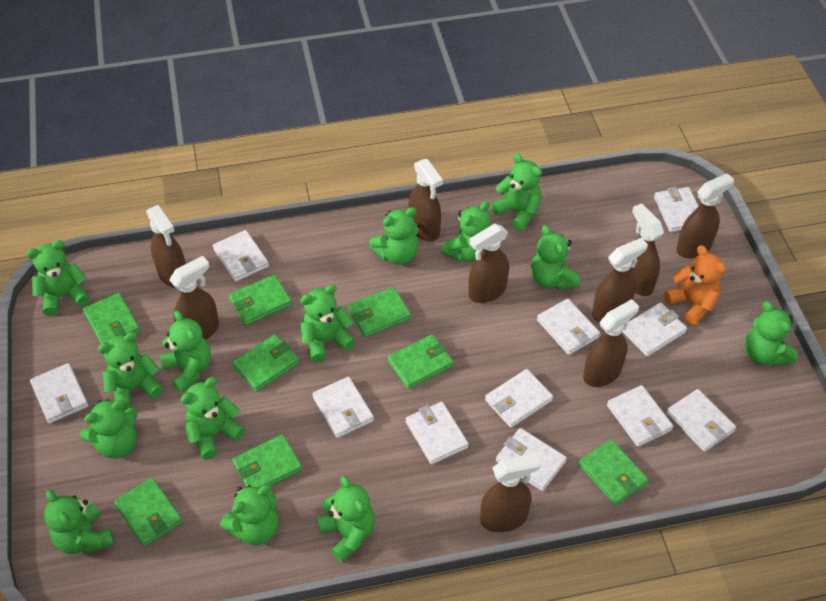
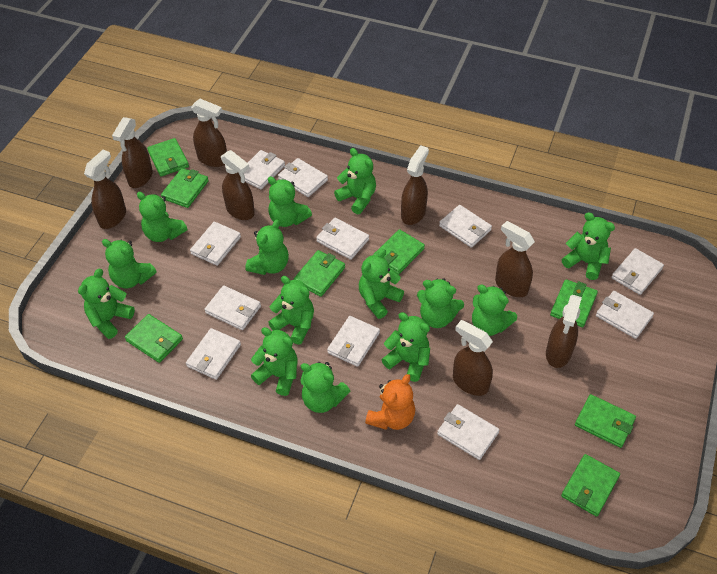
brown spray bottle: 9 -> 8

